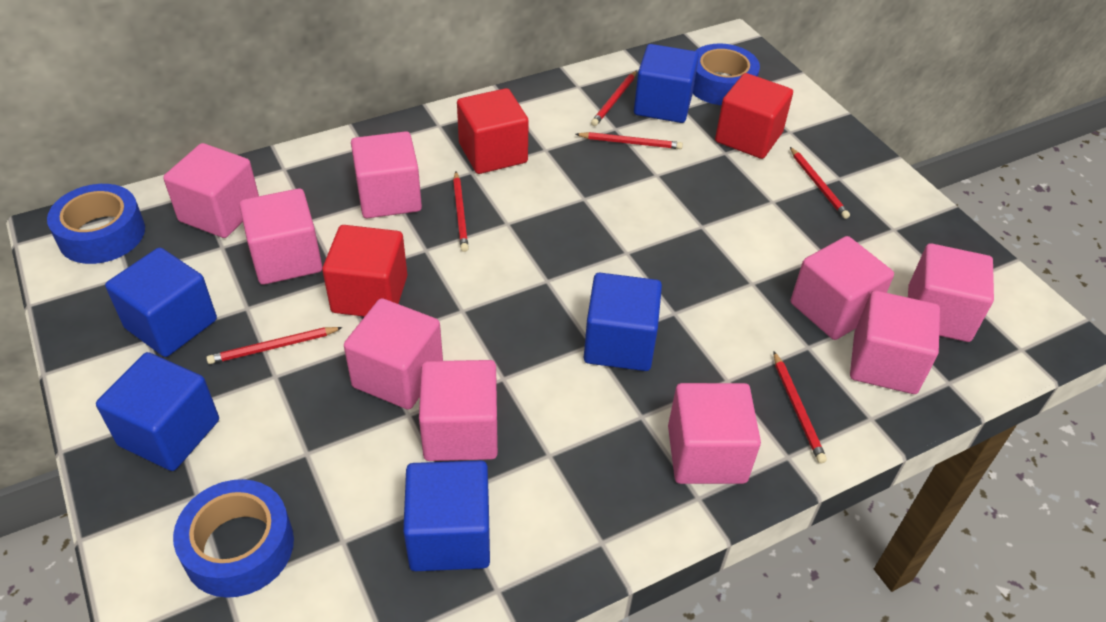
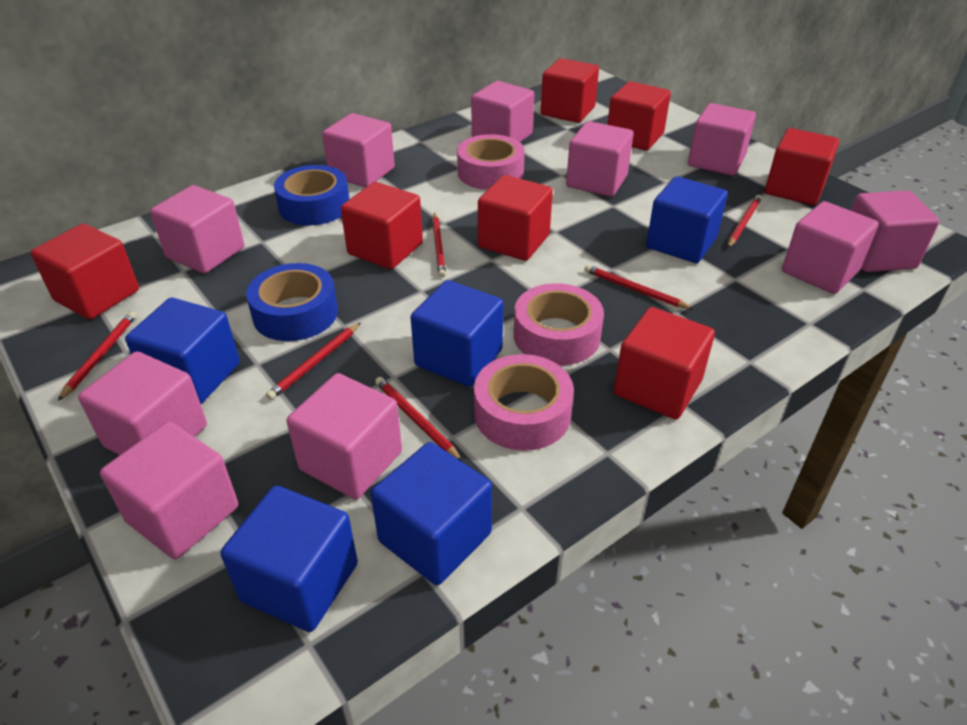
blue tape: 3 -> 2
pink cube: 9 -> 10
pink tape: 0 -> 3
red cube: 3 -> 7

